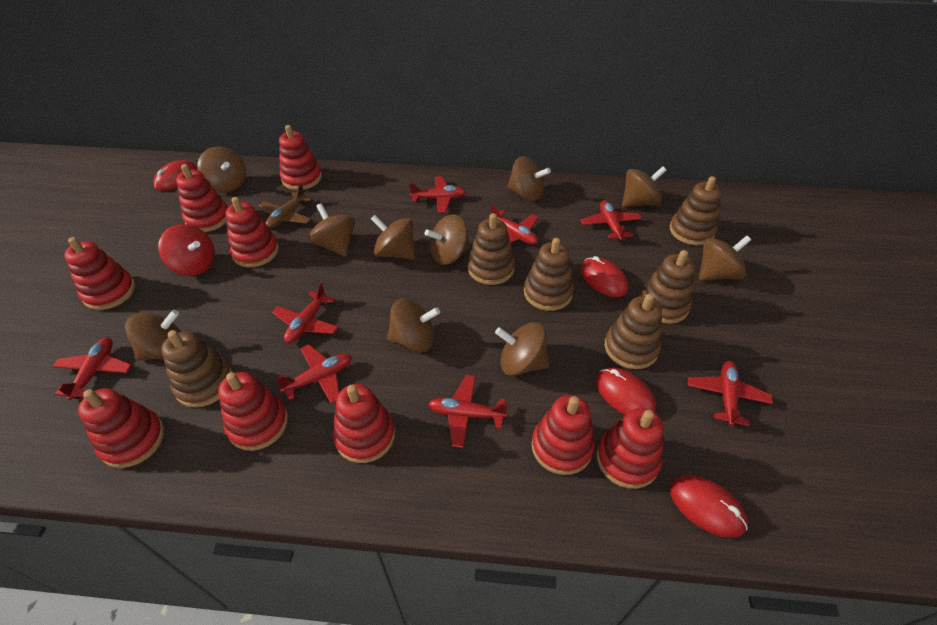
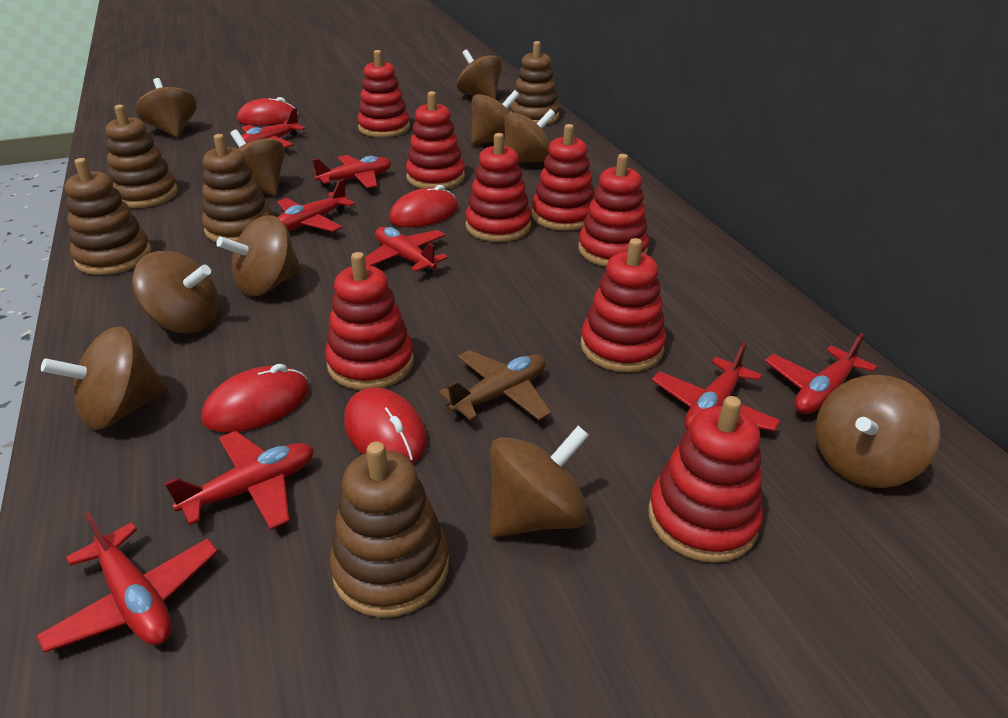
brown stacking toy: 6 -> 5
red spinning top: 1 -> 0
red stacking toy: 9 -> 8

